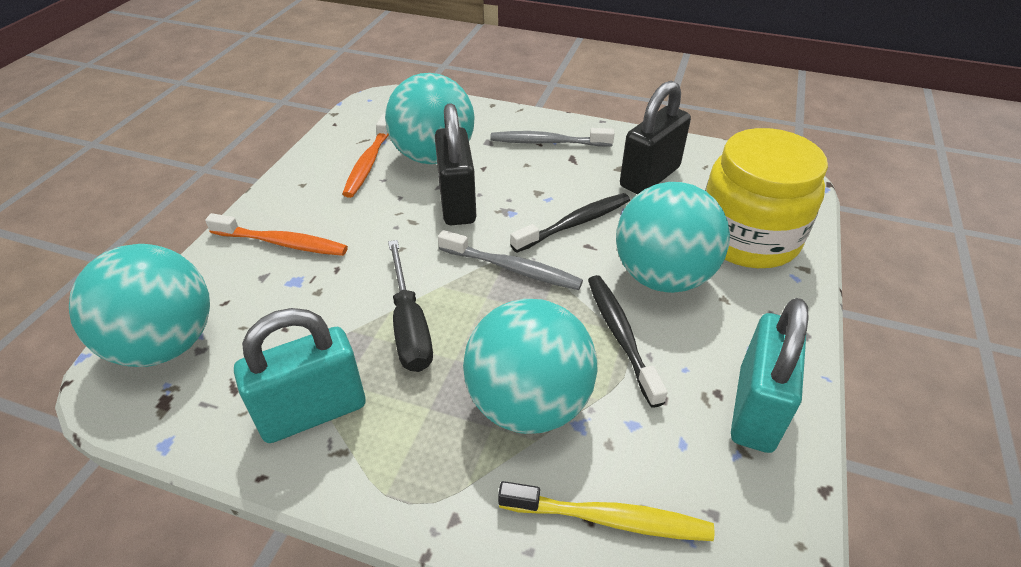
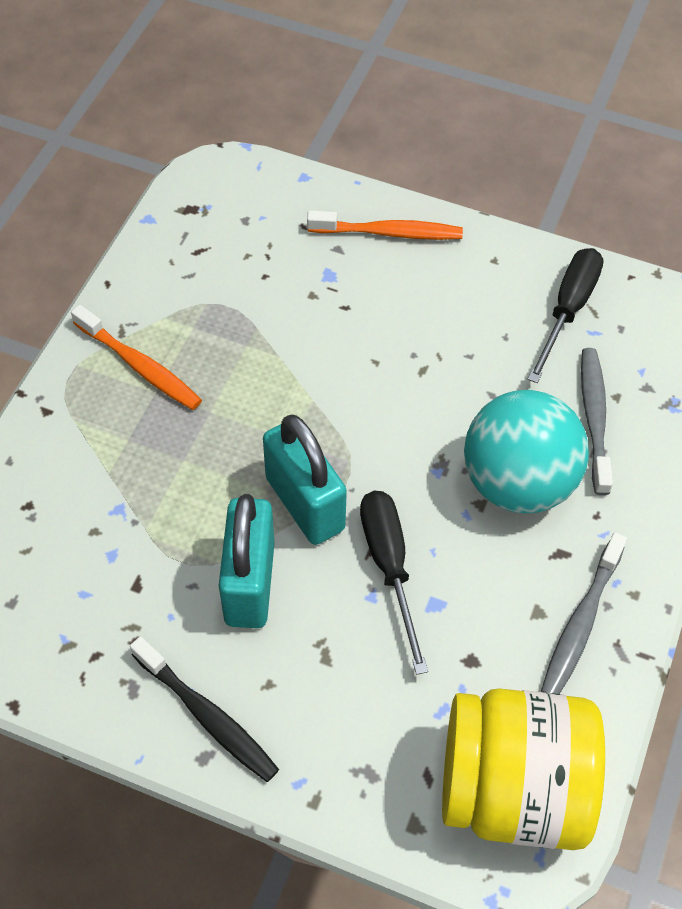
black padlock: 2 -> 0
black screwdriver: 1 -> 2
black toothbrush: 2 -> 1
turquoise ball: 4 -> 1
yellow toothbrush: 1 -> 0

